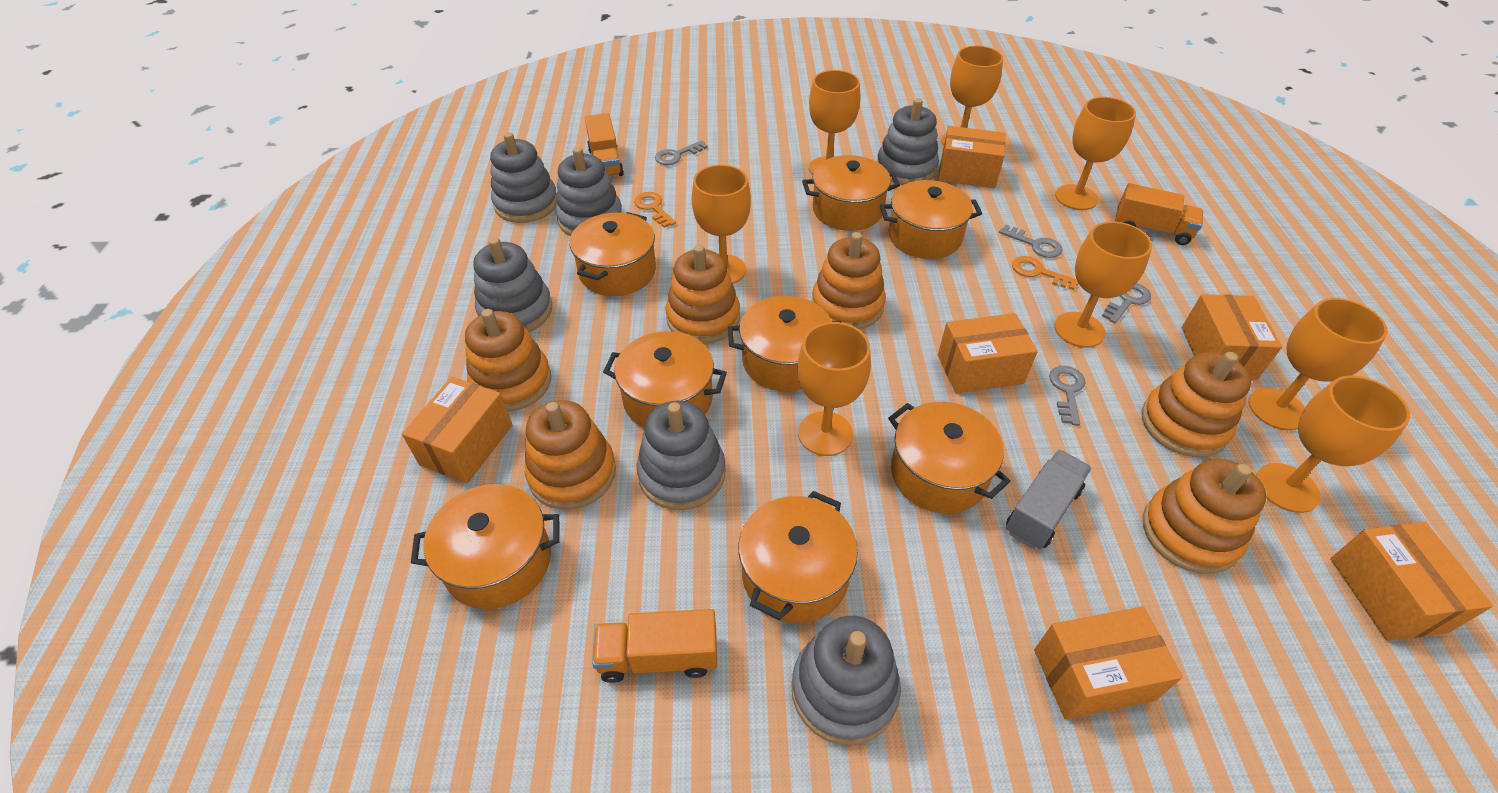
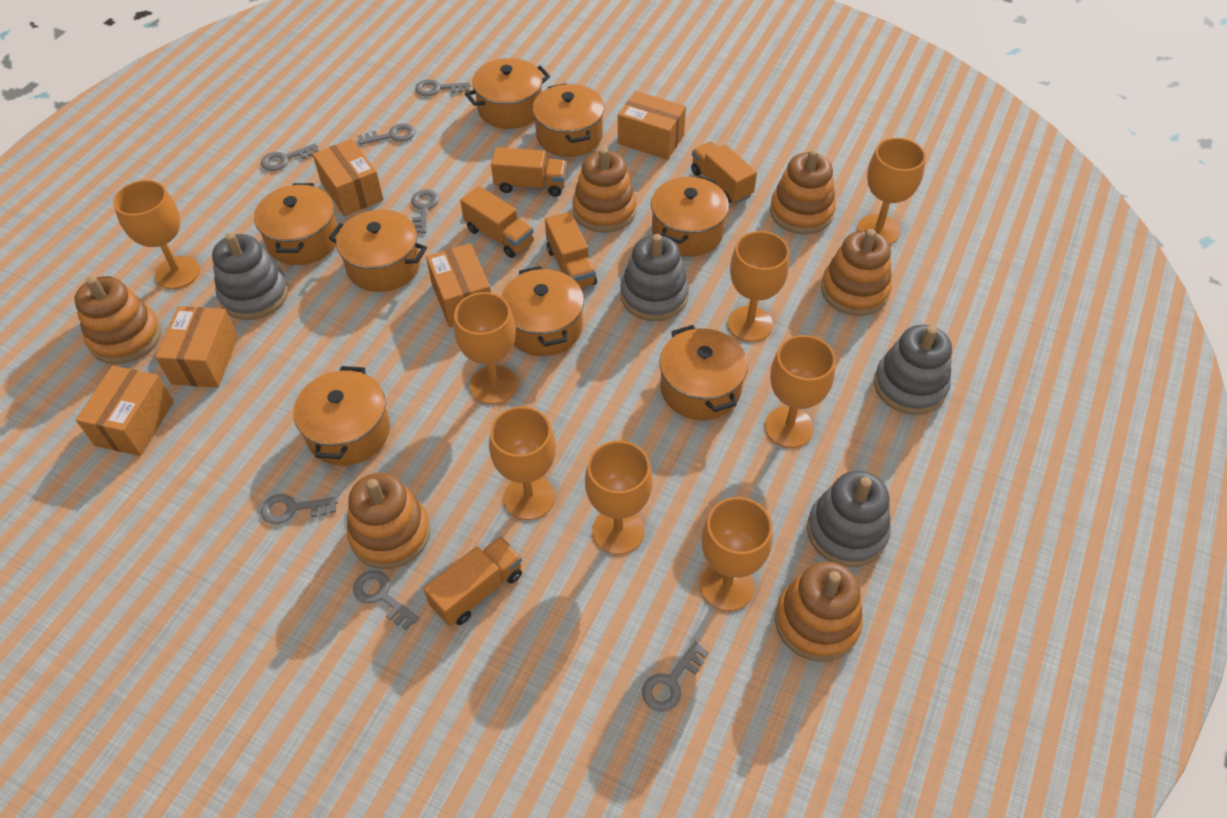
grey key: 4 -> 7
grey stacking toy: 6 -> 4
grey truck: 1 -> 0
orange box: 6 -> 5
orange key: 2 -> 0
orange truck: 3 -> 5

